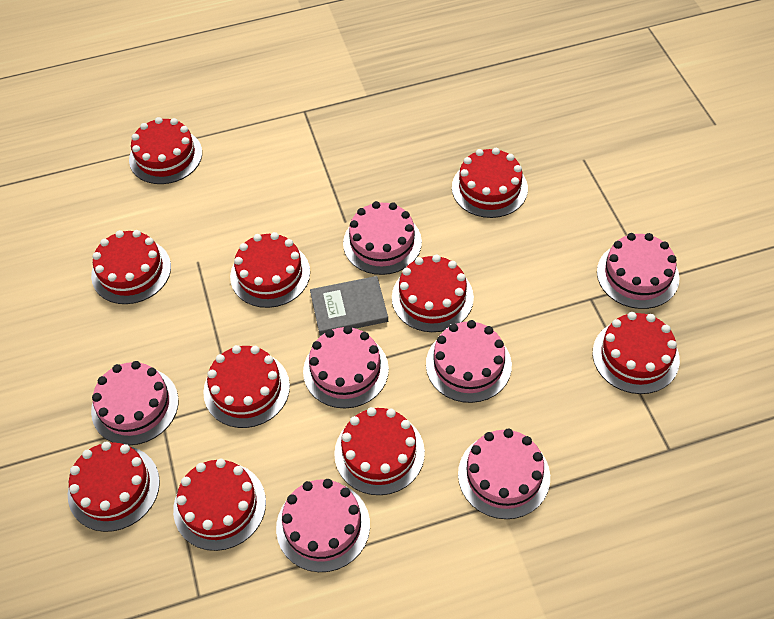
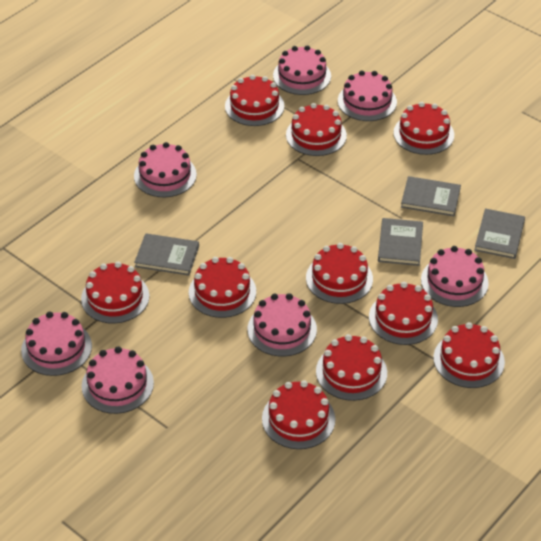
grey book: 1 -> 4

